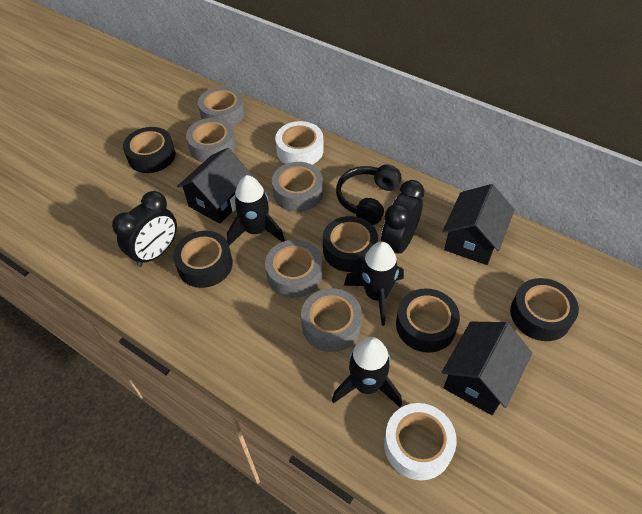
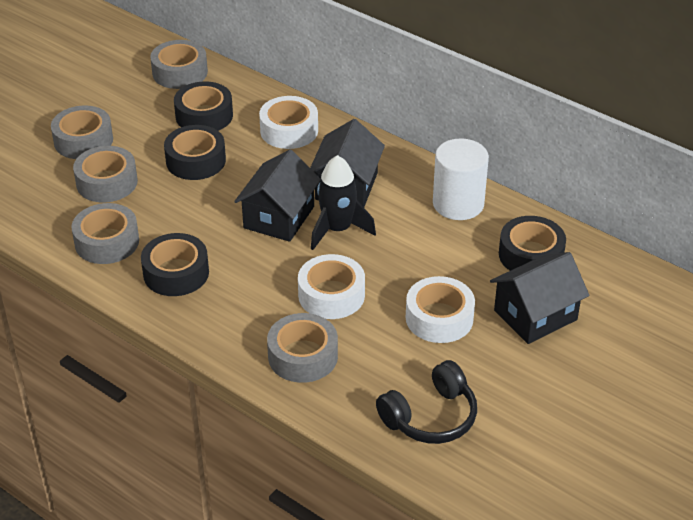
black clock: 2 -> 0
black rocket: 3 -> 1
black tape: 5 -> 4
white cylinder: 0 -> 1
white tape: 2 -> 3

